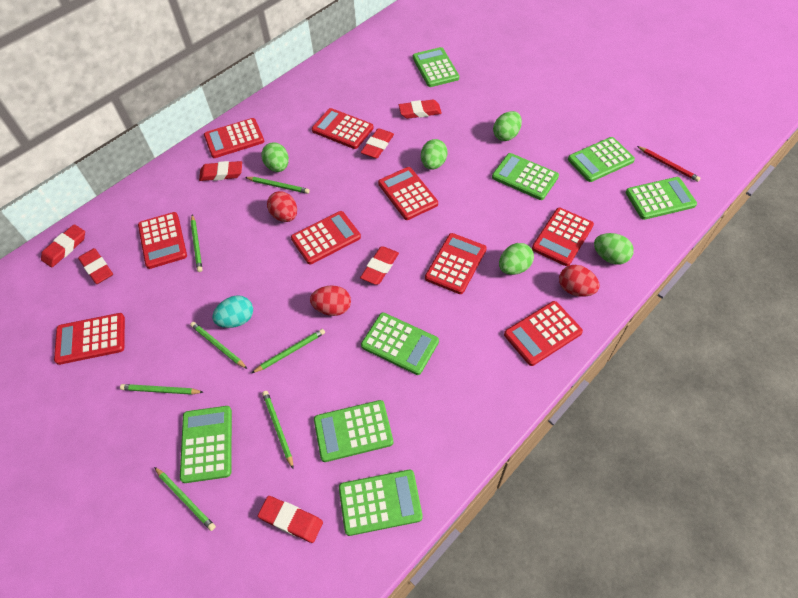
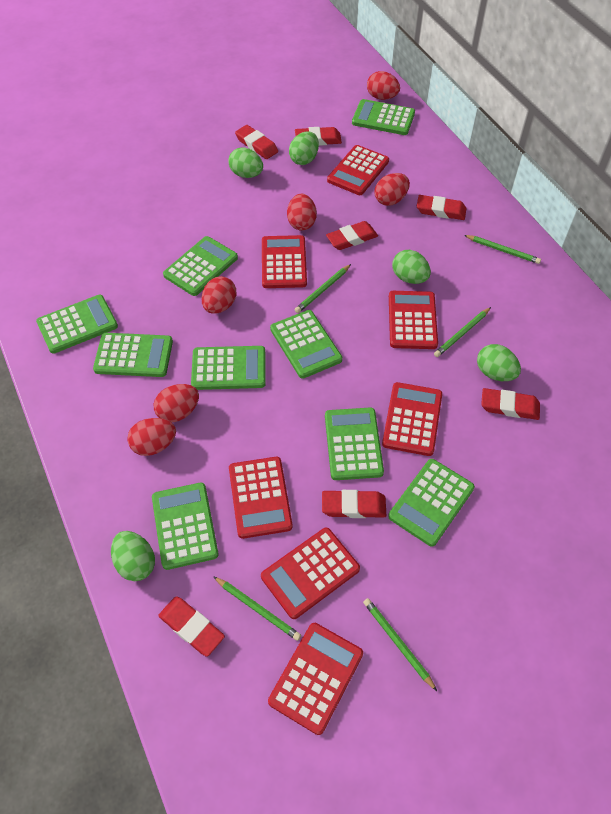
green calculator: 8 -> 9
green pencil: 7 -> 5
red calculator: 9 -> 7
red egg: 3 -> 6
red pencil: 1 -> 0
turquoise egg: 1 -> 0

